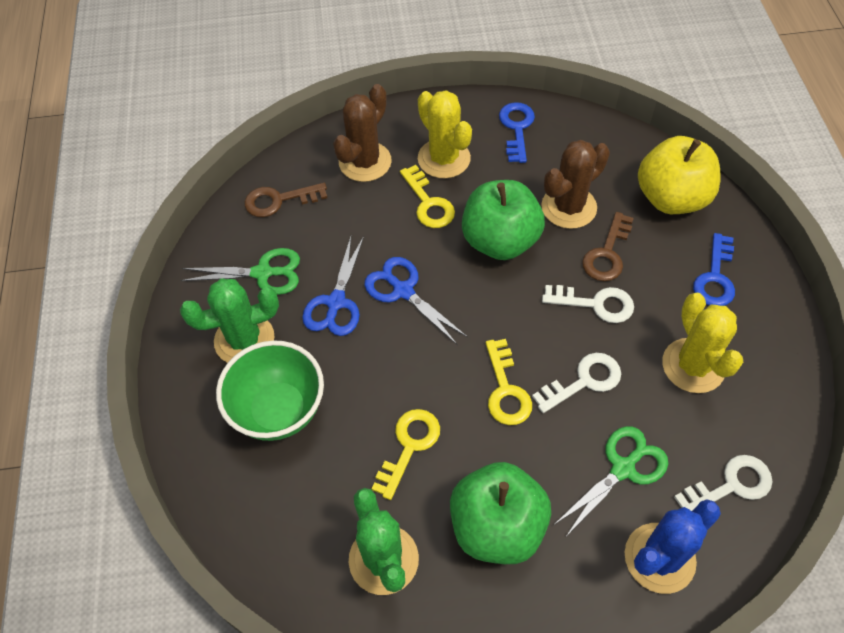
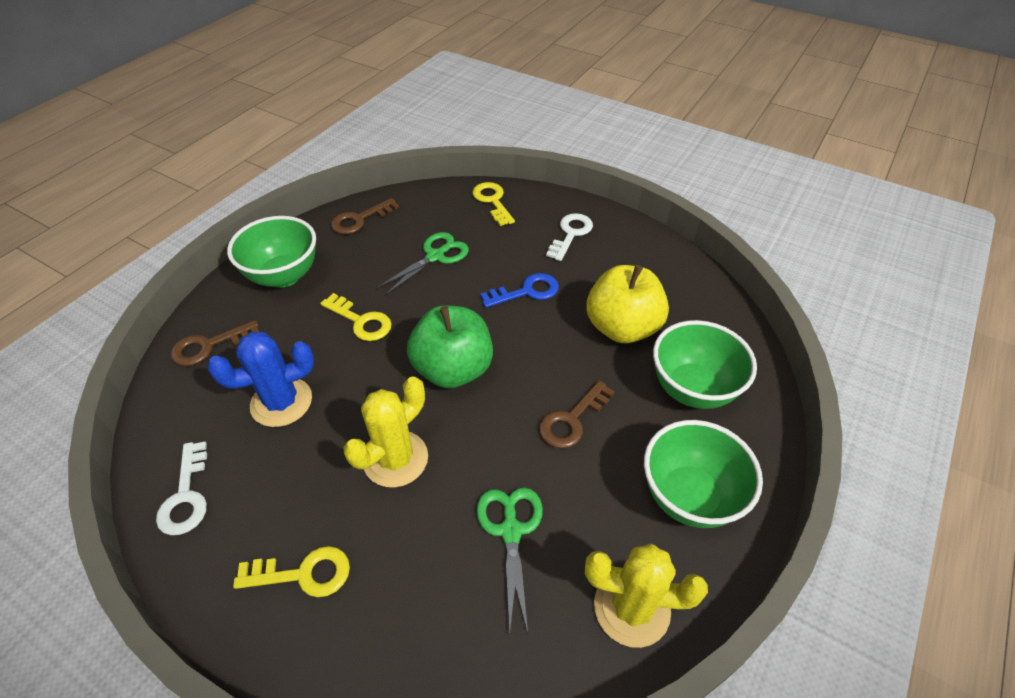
blue key: 2 -> 1
blue scissors: 2 -> 0
brown cactus: 2 -> 0
brown key: 2 -> 3
green apple: 2 -> 1
green bowl: 1 -> 3
green cactus: 2 -> 0
white key: 3 -> 2

